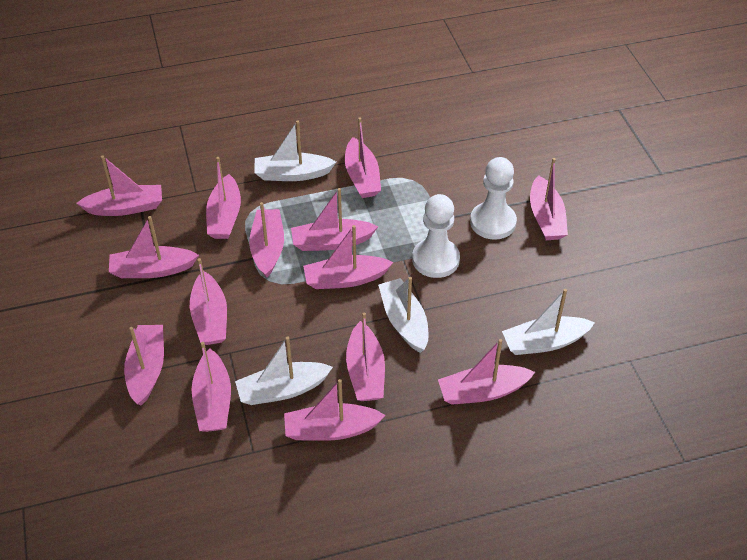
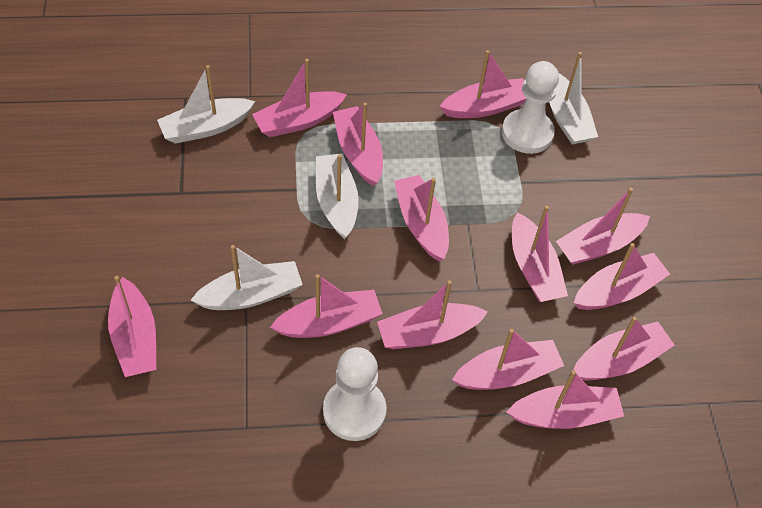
pink boat: 14 -> 13

